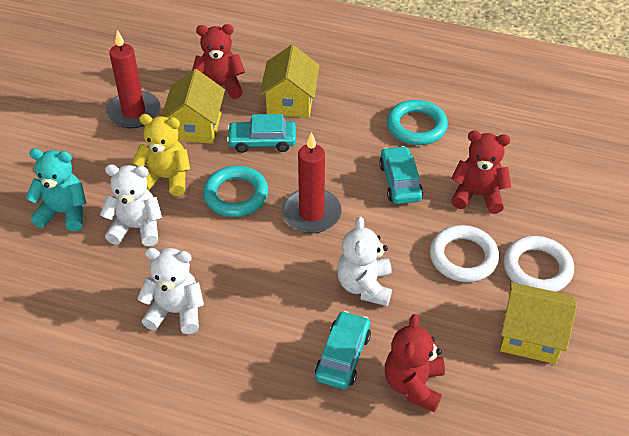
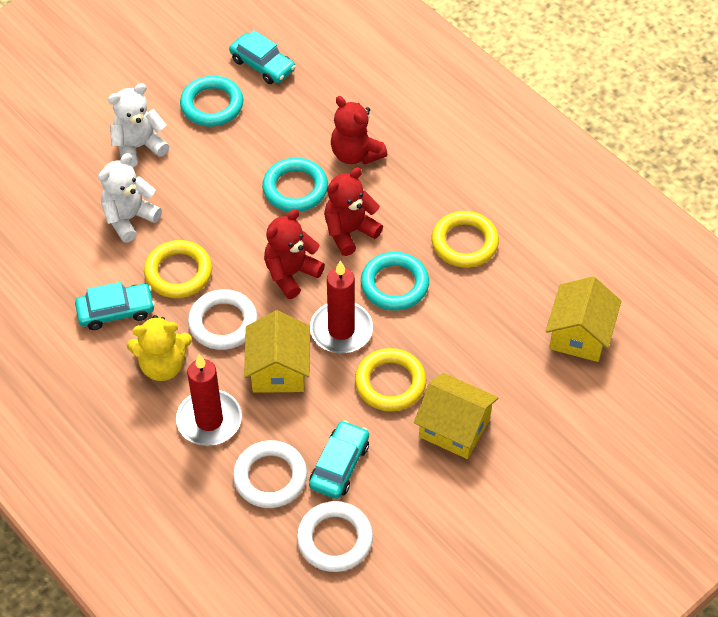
turquoise ring: 2 -> 3
turquoise teddy bear: 1 -> 0
white ring: 2 -> 3
white teddy bear: 3 -> 2
yellow ring: 0 -> 3

